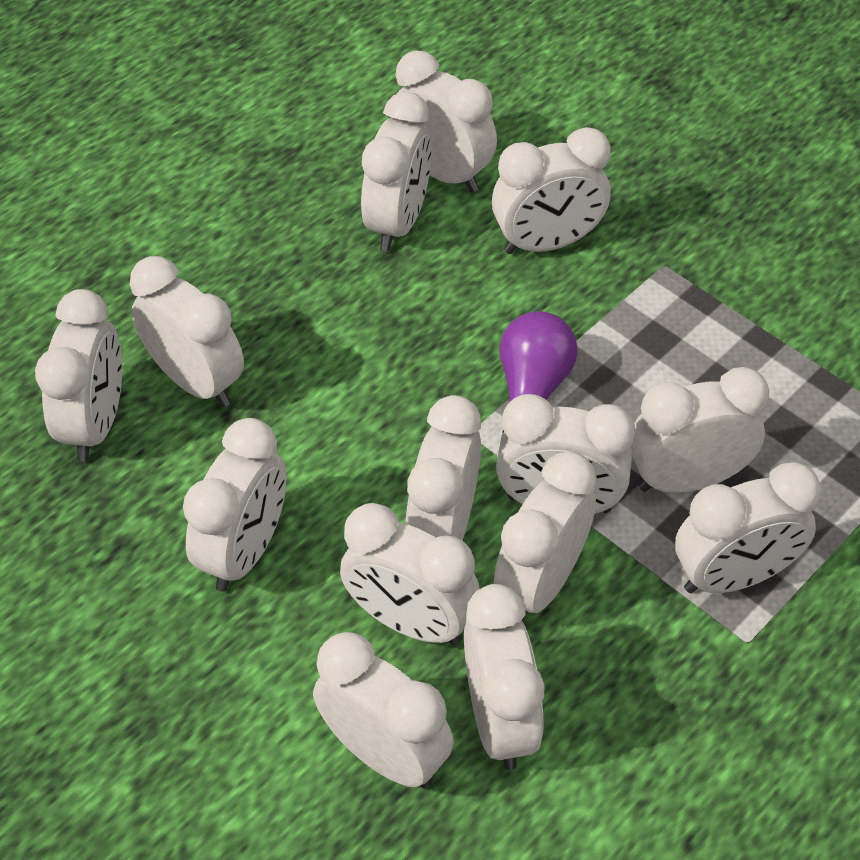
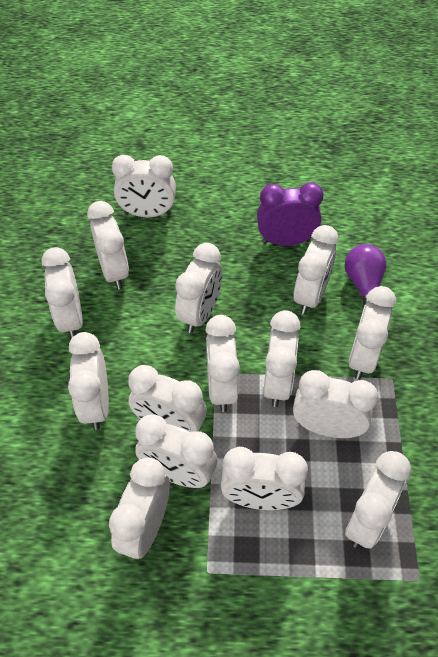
purple clock: 0 -> 1
white clock: 14 -> 15

